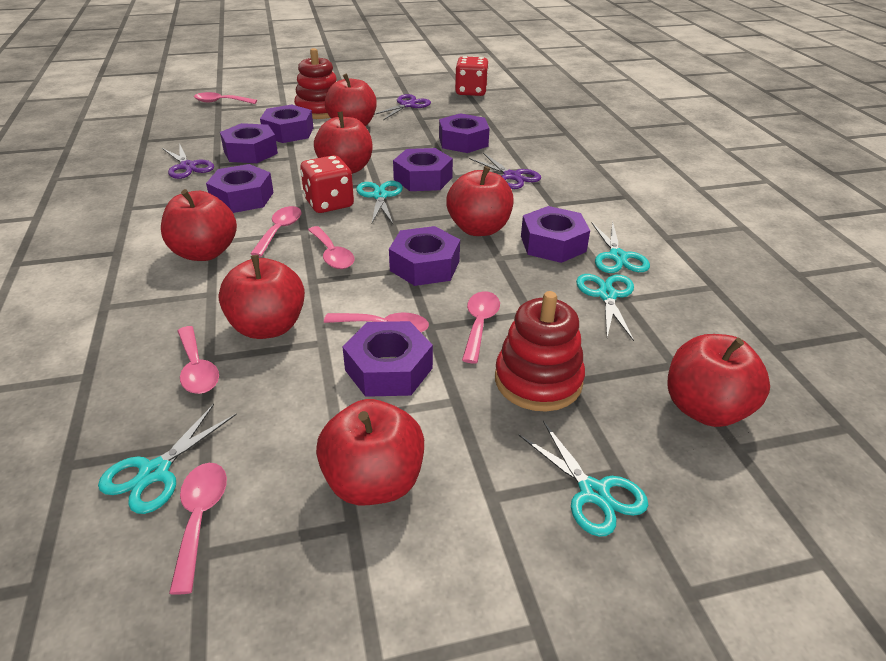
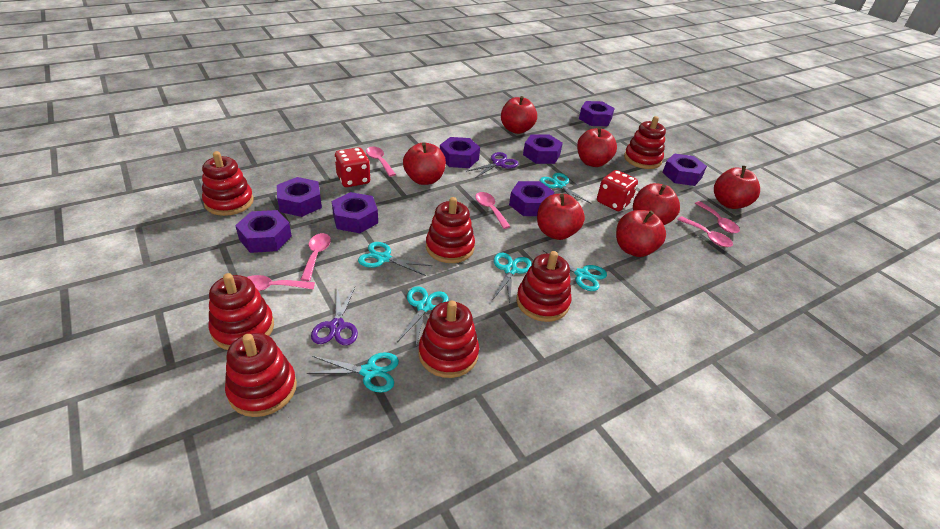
pink spoon: 7 -> 6
purple scissors: 3 -> 2
red stacking toy: 2 -> 7
turquoise scissors: 5 -> 6

